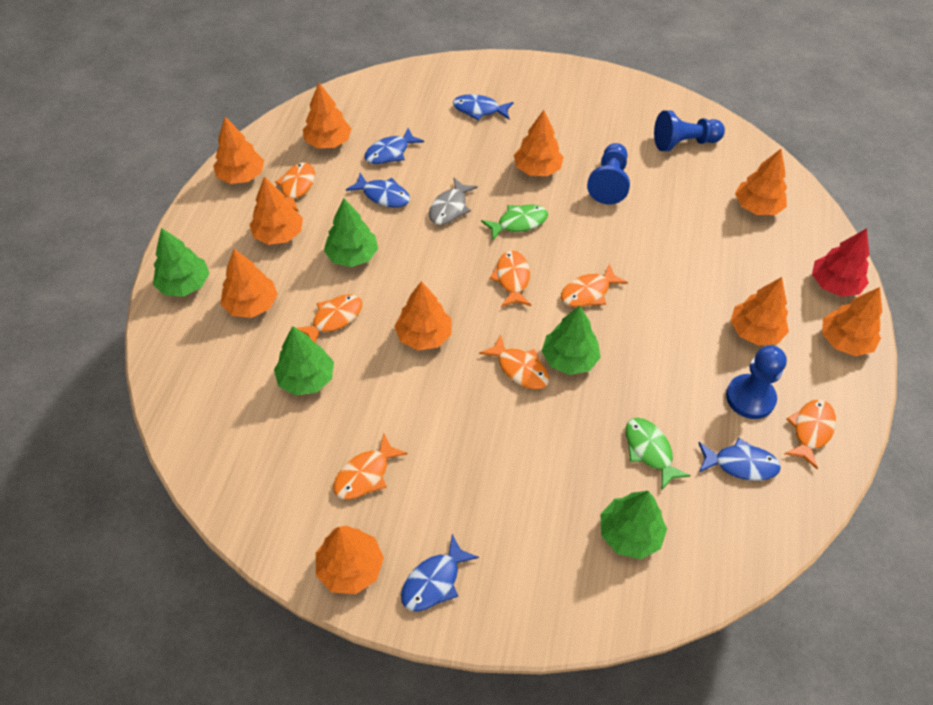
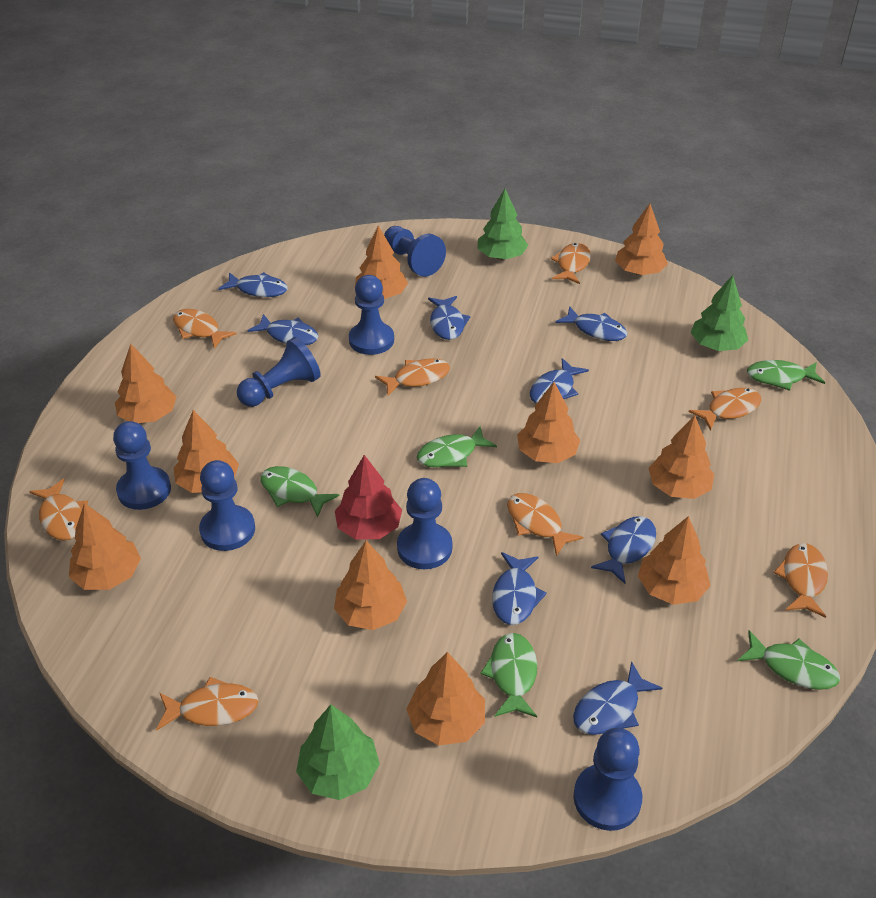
blue fish: 5 -> 8
blue pawn: 3 -> 7
green fish: 2 -> 5
green tree: 5 -> 3
grey fish: 1 -> 0
orange fish: 7 -> 8

